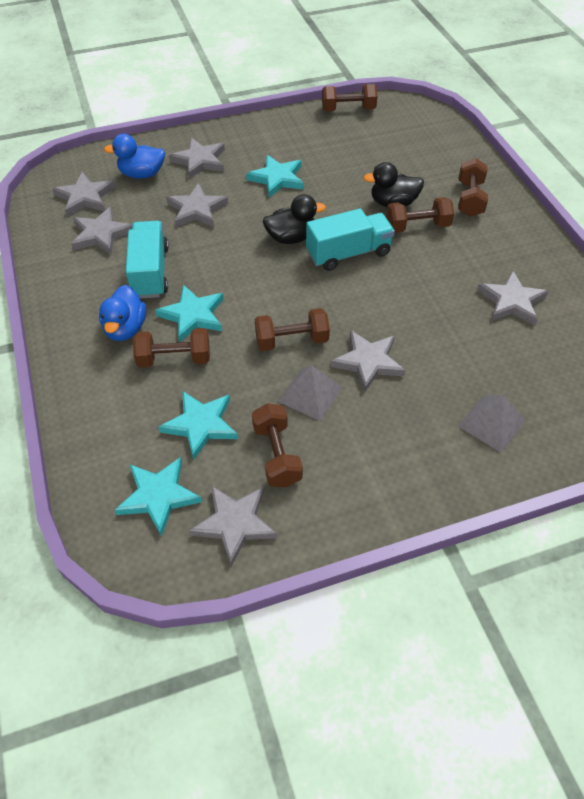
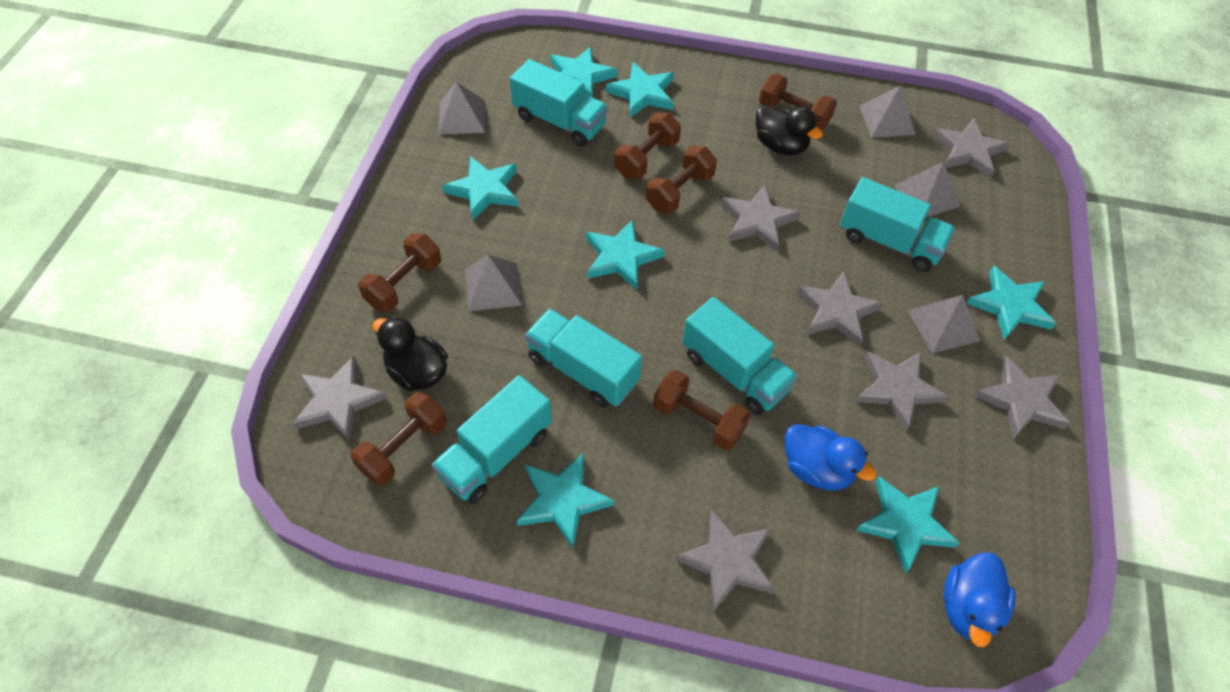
grey pyramid: 2 -> 5
turquoise star: 4 -> 7
turquoise truck: 2 -> 5

